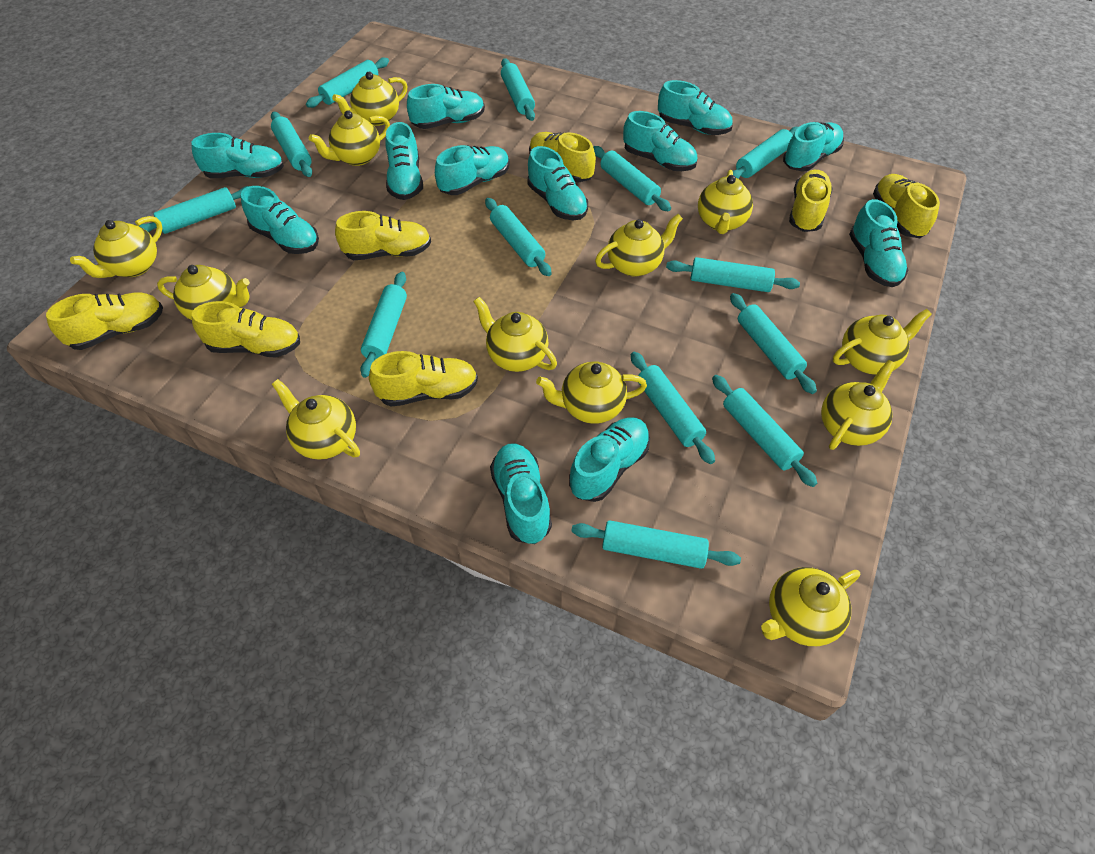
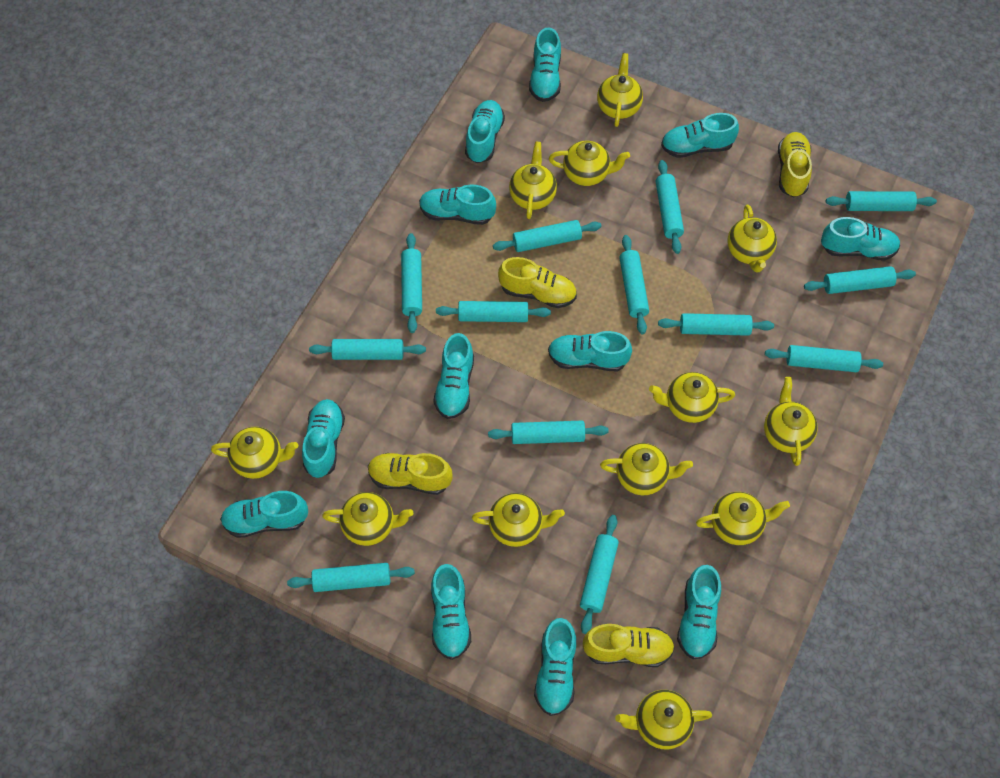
yellow shoe: 7 -> 4

